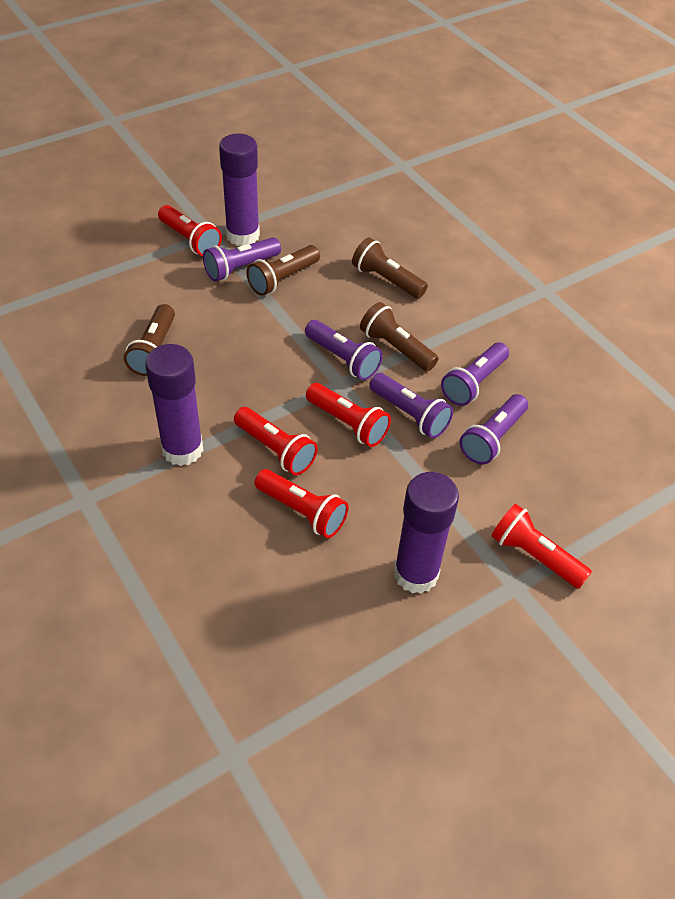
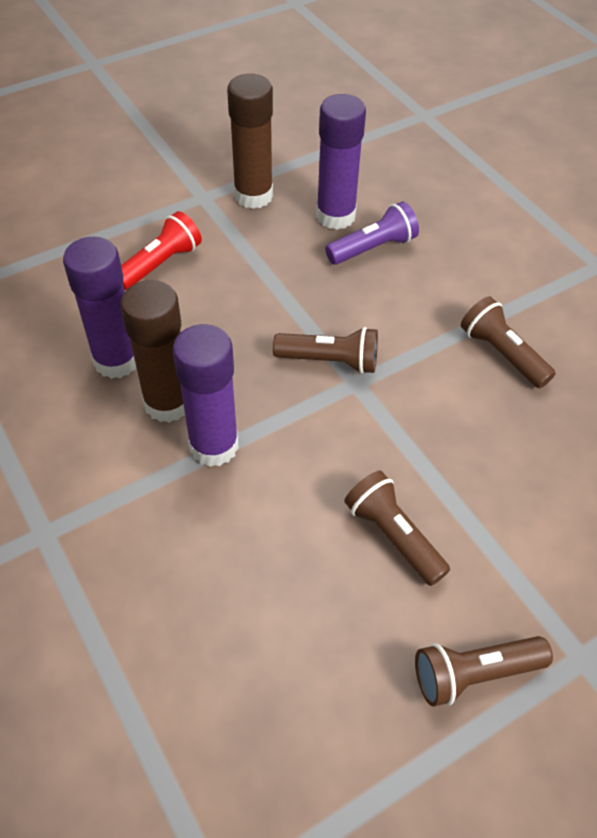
brown glue stick: 0 -> 2
purple flashlight: 5 -> 1
red flashlight: 5 -> 1

